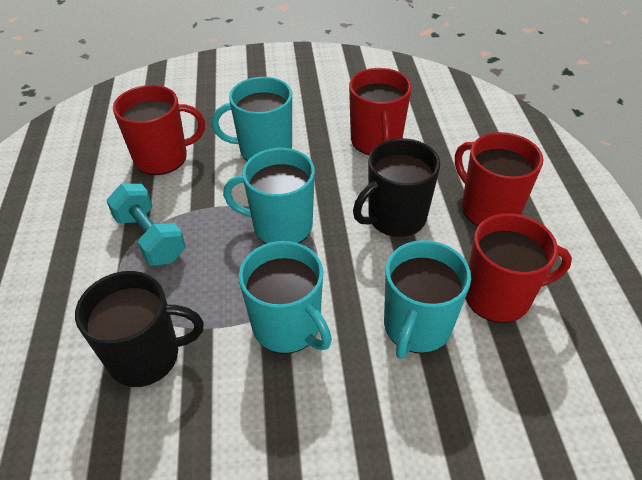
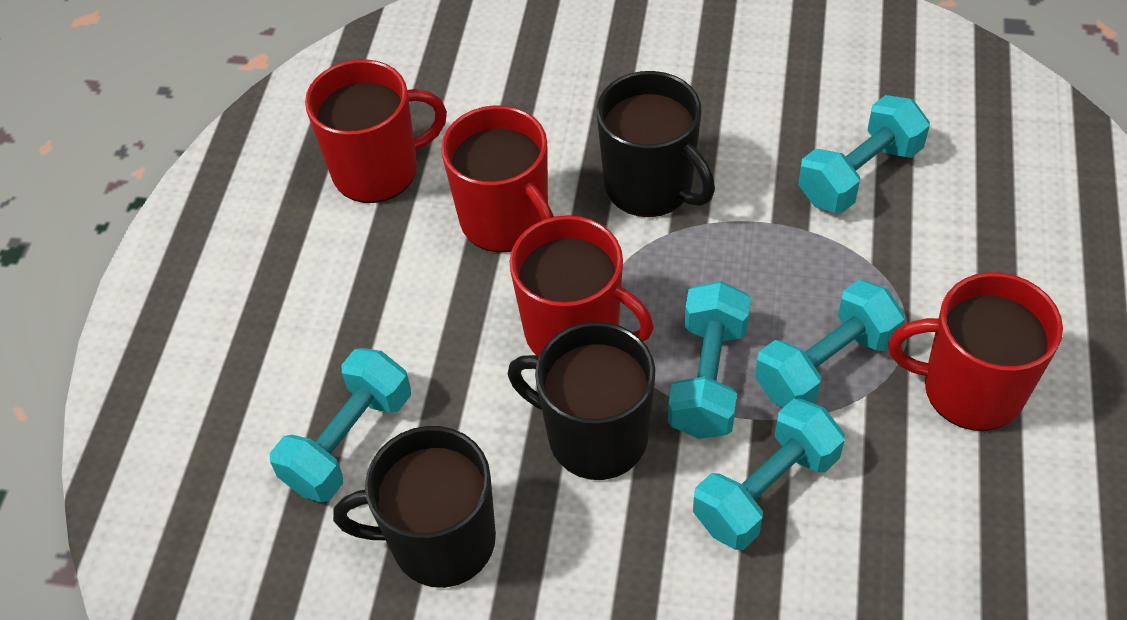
black mug: 2 -> 3
turquoise dumbbell: 1 -> 5
turquoise mug: 4 -> 0

